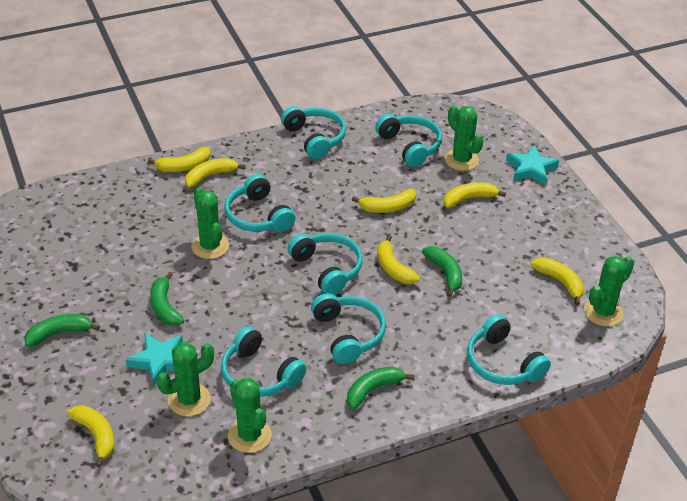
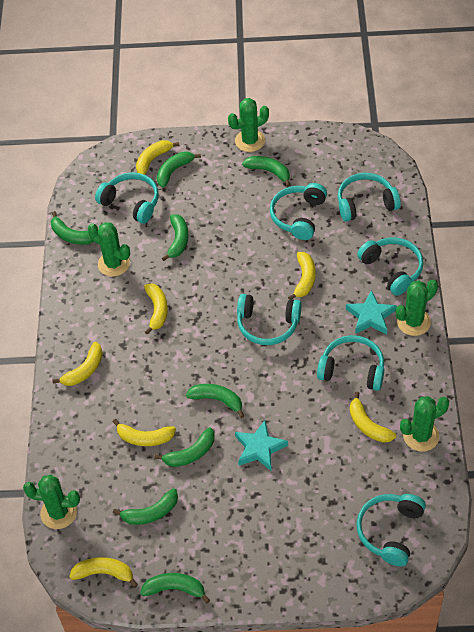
green banana: 4 -> 8

